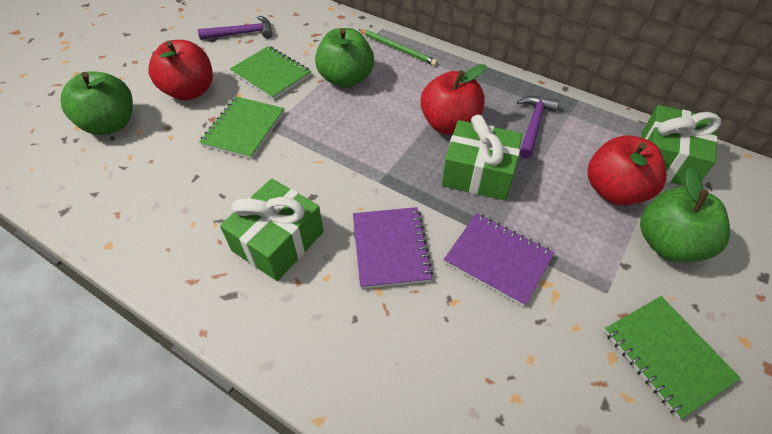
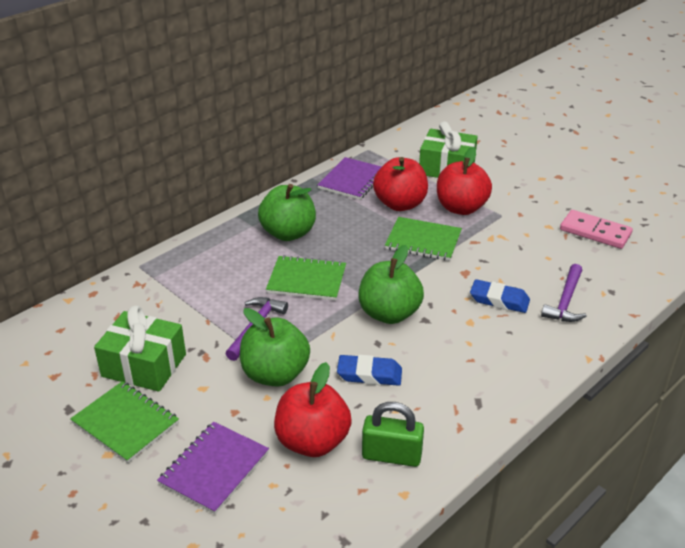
blue eraser: 0 -> 2
green gift: 3 -> 2
green padlock: 0 -> 1
green pencil: 1 -> 0
pink domino: 0 -> 1

